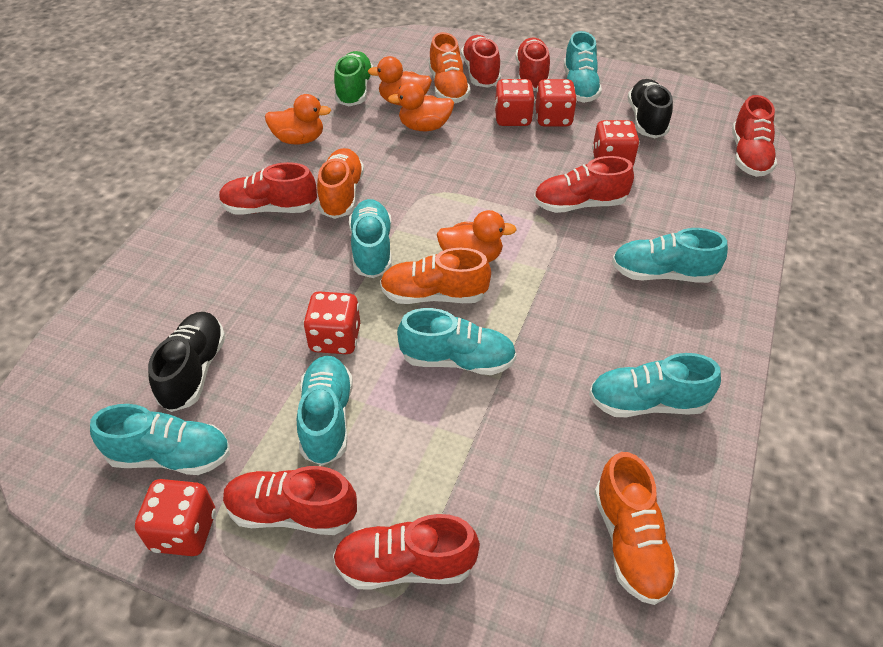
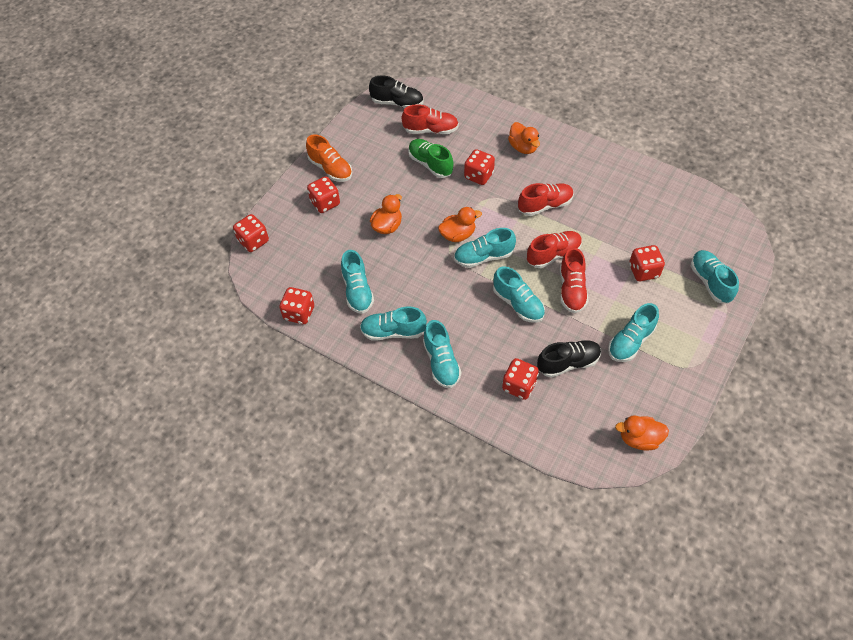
orange shoe: 4 -> 1
red dice: 5 -> 6
red shoe: 7 -> 4

